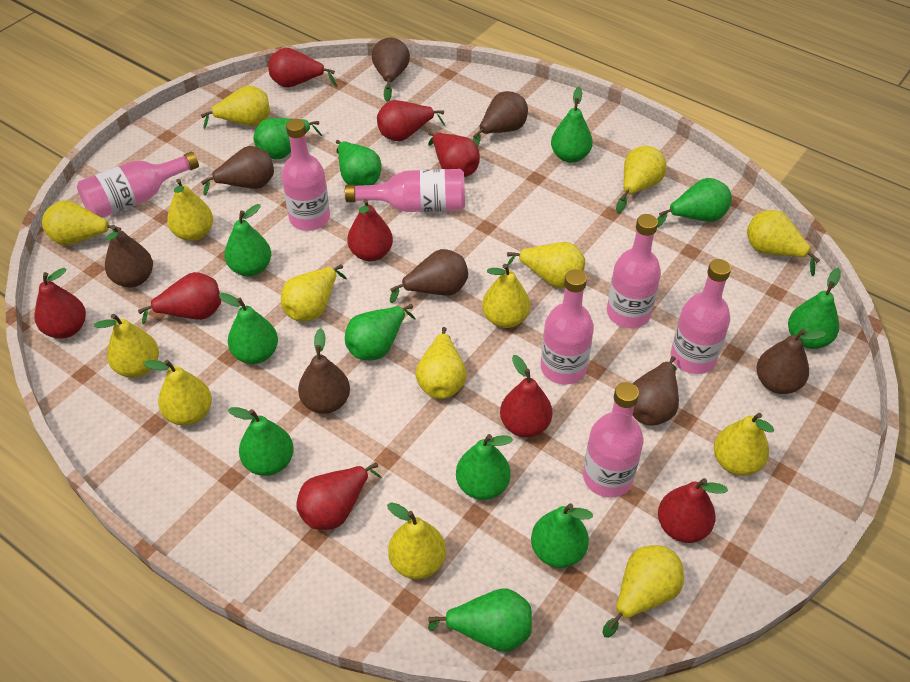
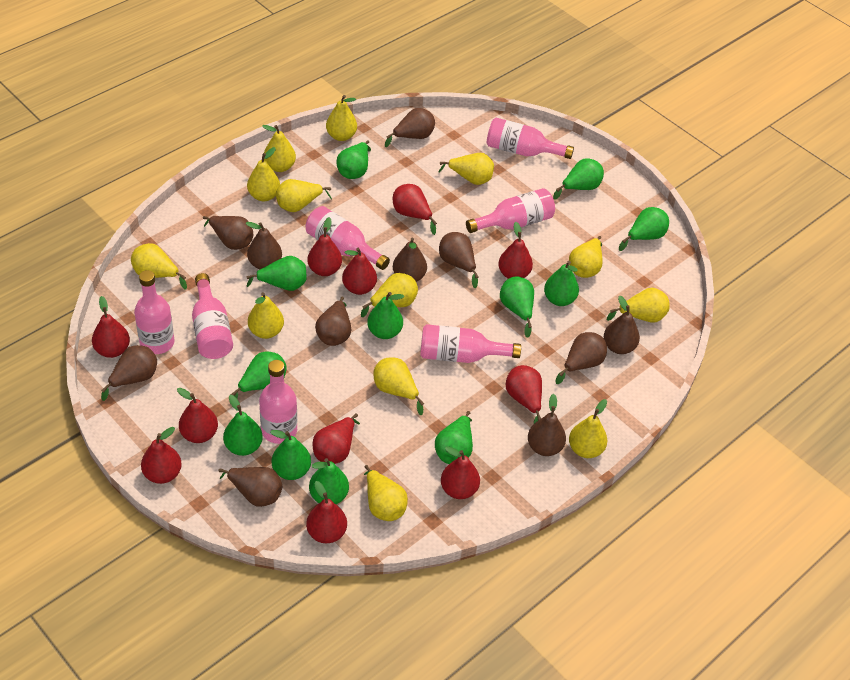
brown pear: 8 -> 11
red pear: 9 -> 11
yellow pear: 14 -> 13

